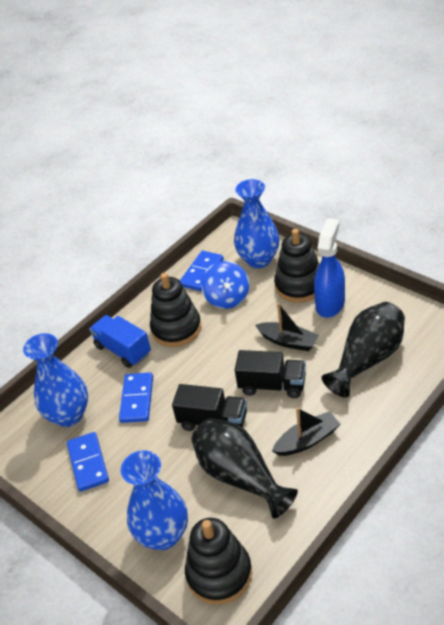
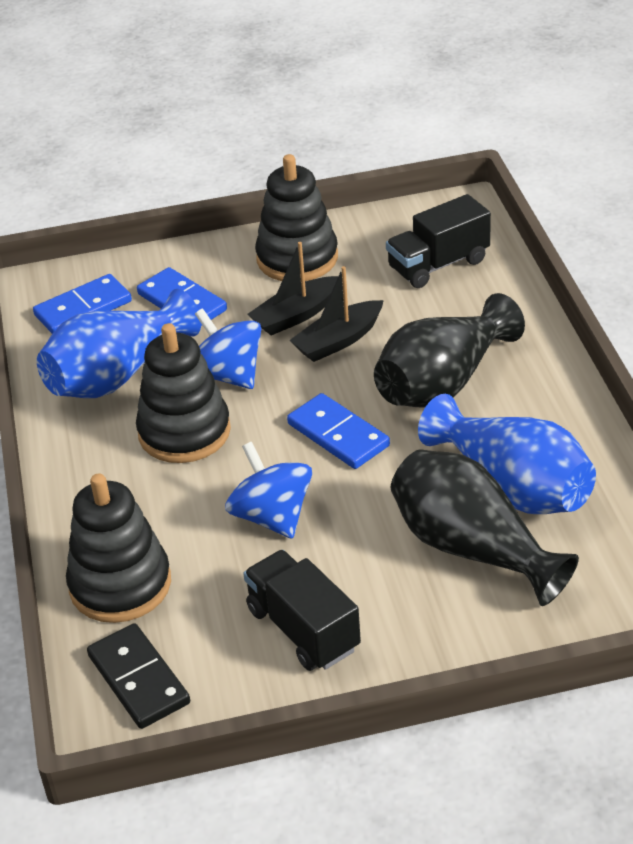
black domino: 0 -> 1
blue spinning top: 1 -> 2
blue spray bottle: 1 -> 0
blue truck: 1 -> 0
blue vase: 3 -> 2

